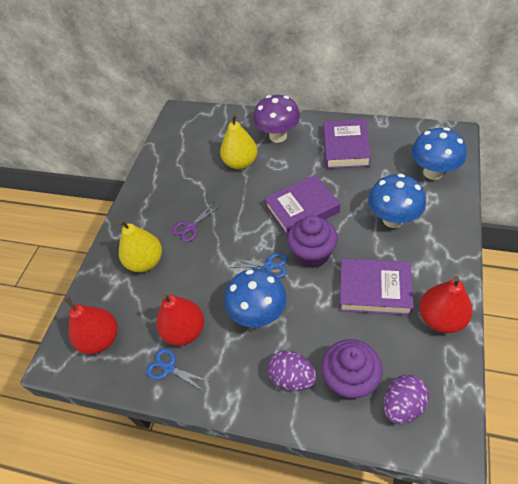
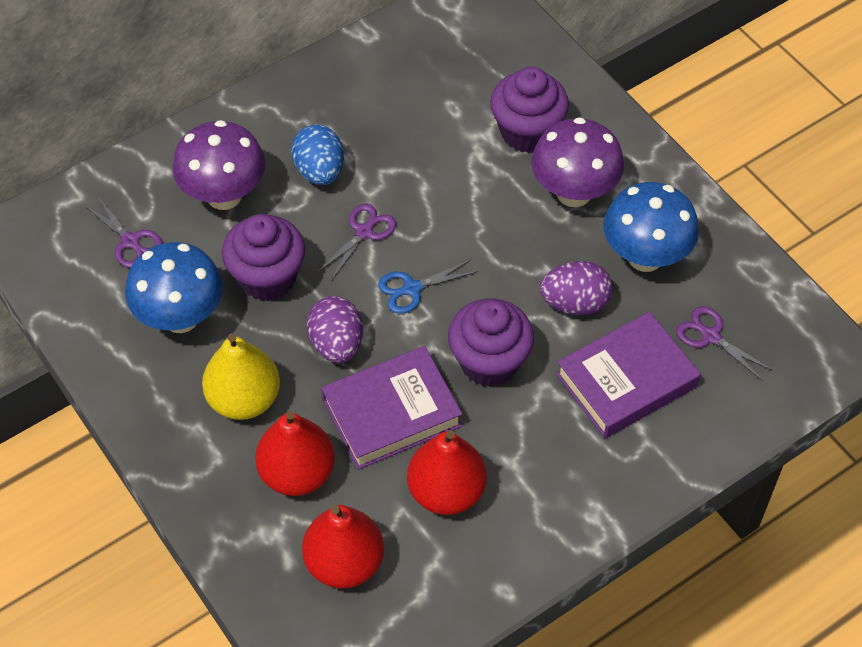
blue egg: 0 -> 1
blue mushroom: 3 -> 2
blue scissors: 2 -> 1
purple book: 3 -> 2
purple cupcake: 2 -> 3
purple mushroom: 1 -> 2
purple scissors: 1 -> 3
yellow pear: 2 -> 1

